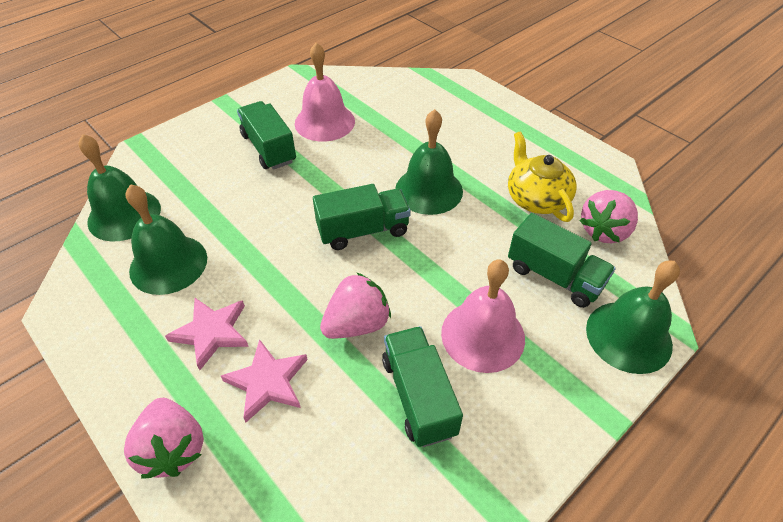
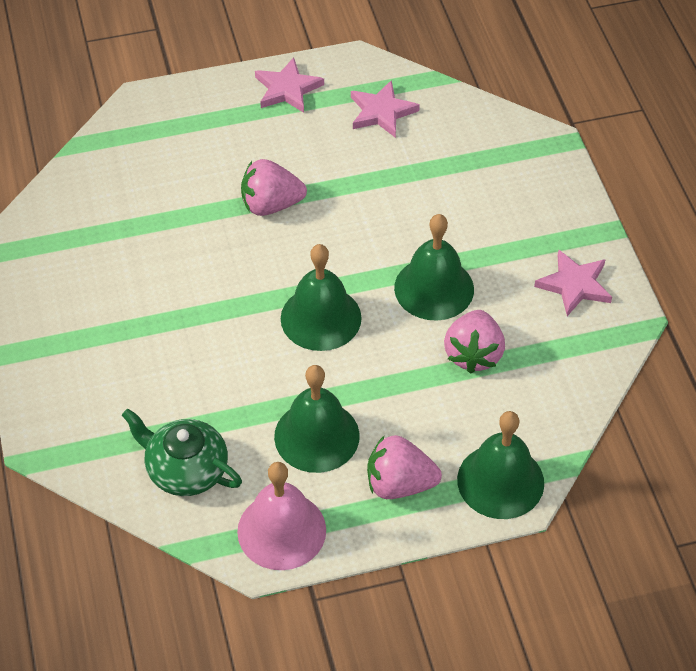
green teapot: 0 -> 1
green truck: 4 -> 0
pink bell: 2 -> 1
pink star: 2 -> 3
yellow teapot: 1 -> 0

